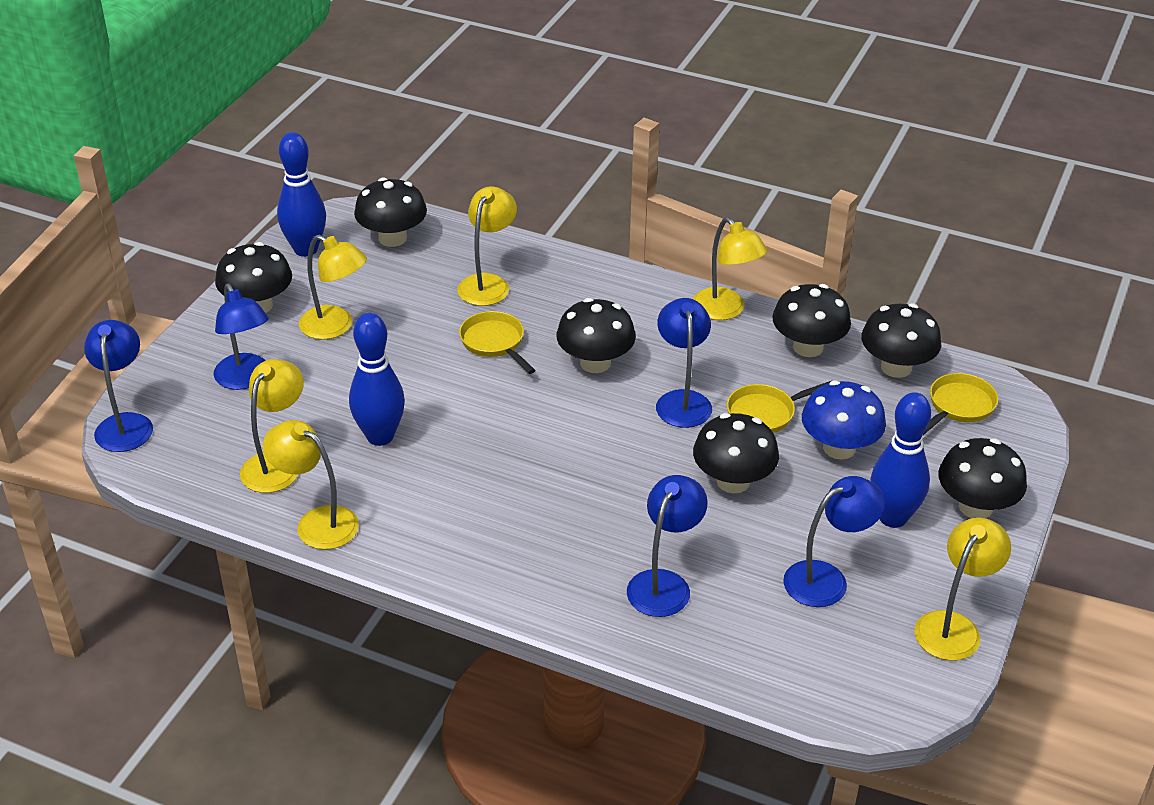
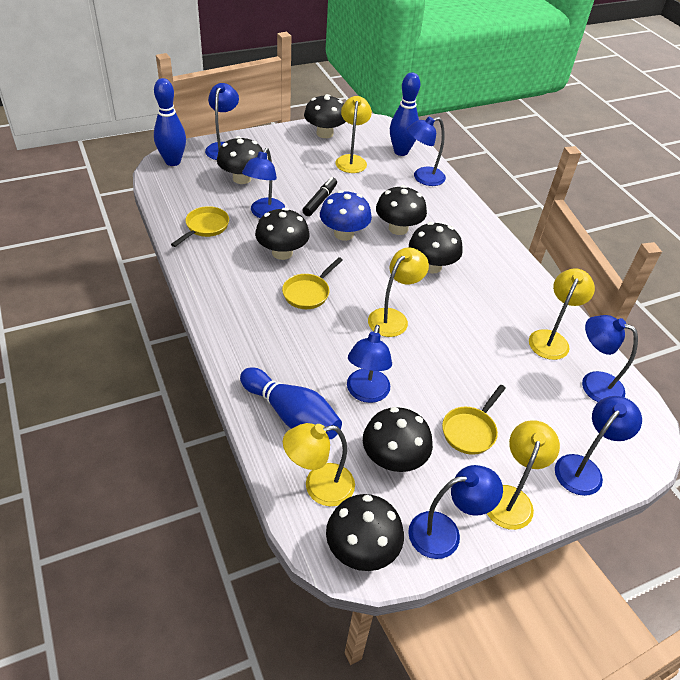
black marker: 0 -> 1
blue lamp: 5 -> 7
yellow lamp: 6 -> 5

